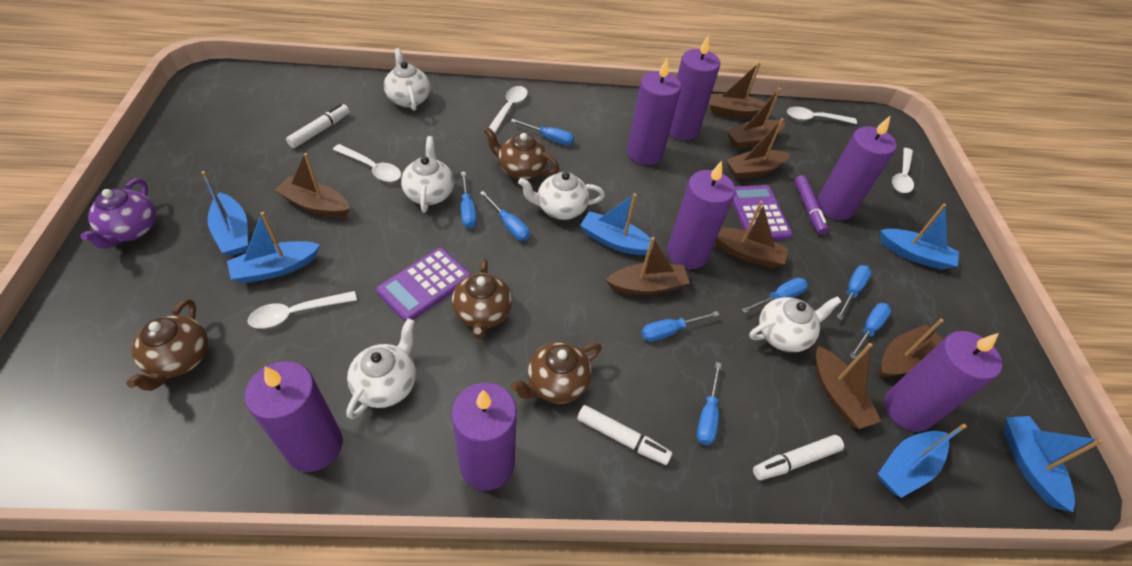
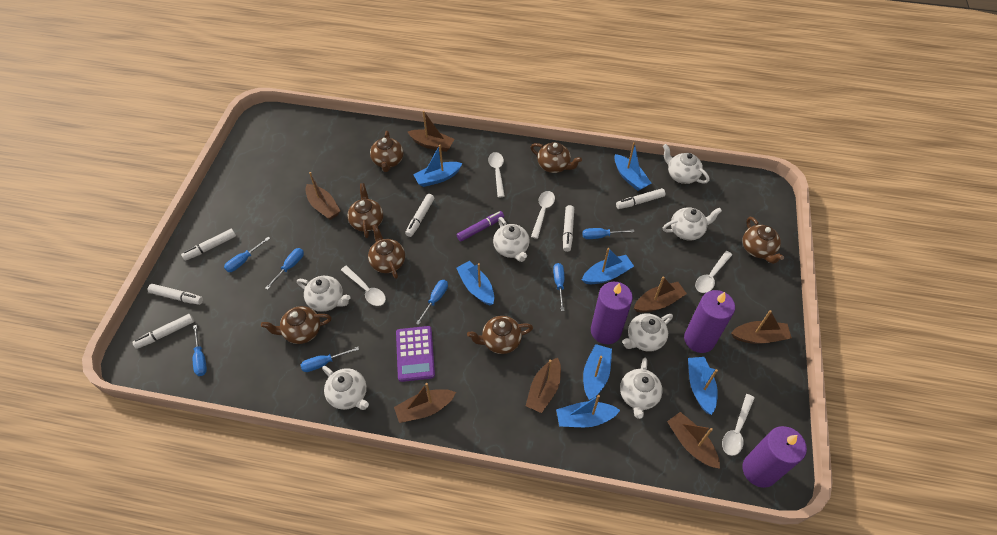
blue boat: 6 -> 7
blue screwdriver: 8 -> 7
brown boat: 8 -> 7
brown teapot: 4 -> 7
purple calculator: 2 -> 1
purple candle: 7 -> 3
purple teapot: 1 -> 0
white marker: 3 -> 6
white teapot: 5 -> 7

